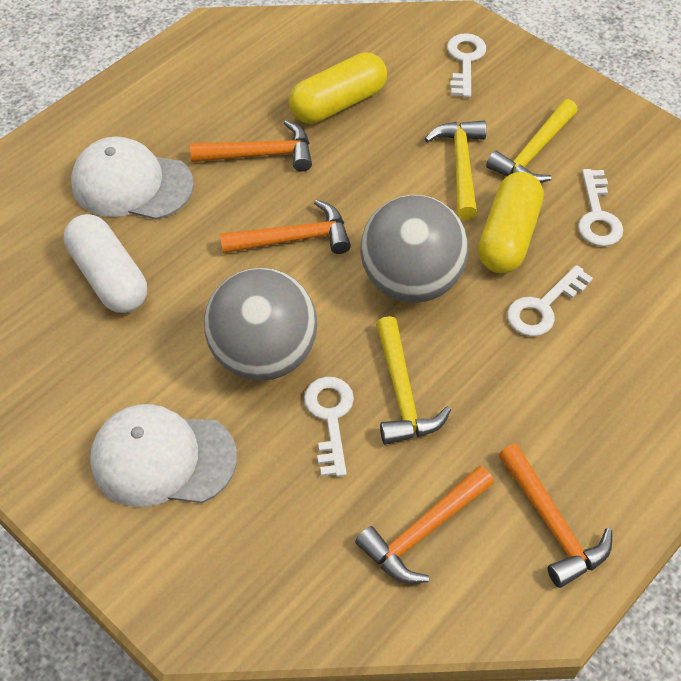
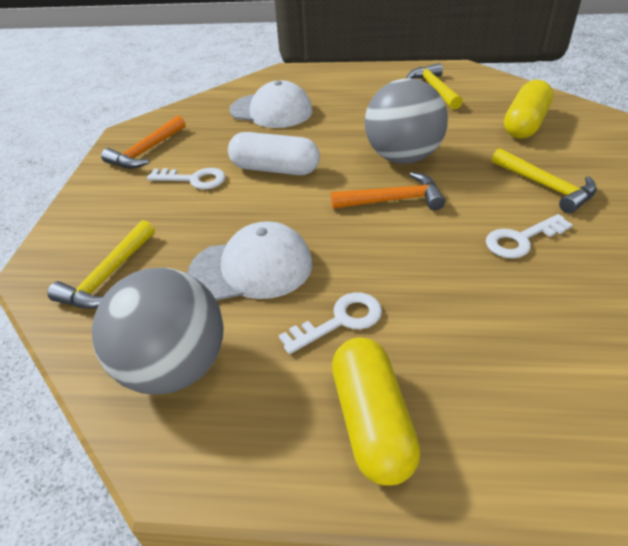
orange hammer: 4 -> 2
white key: 4 -> 3

